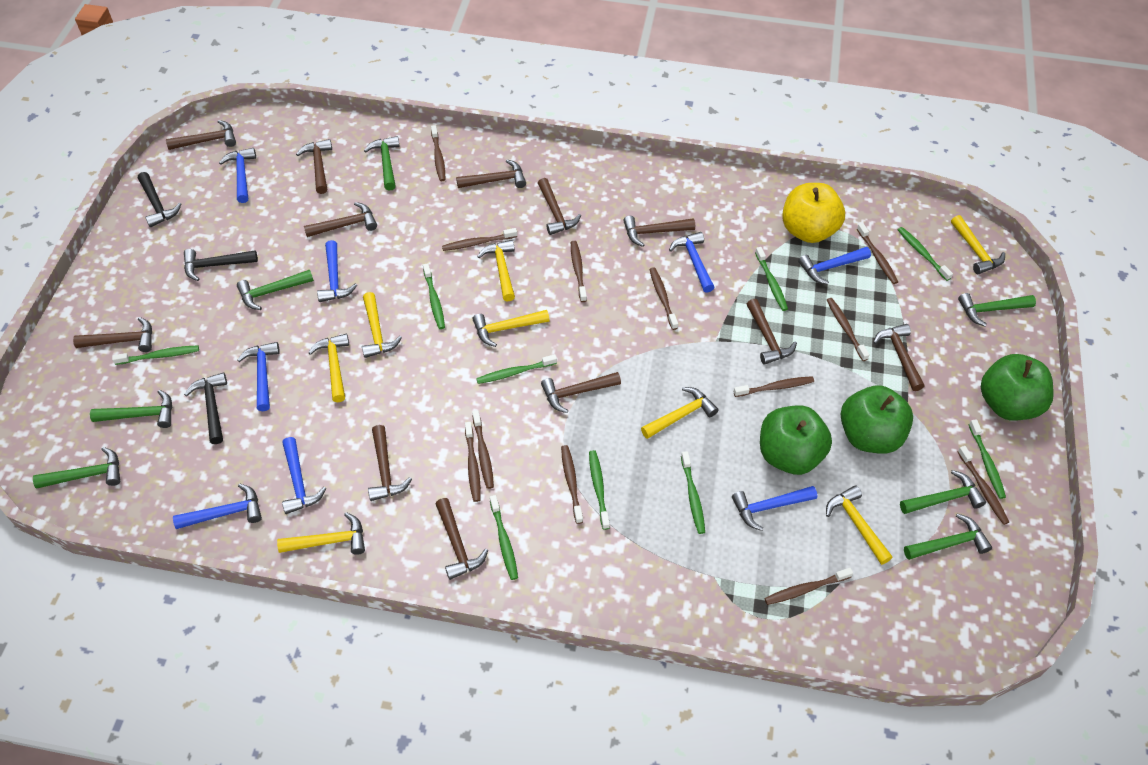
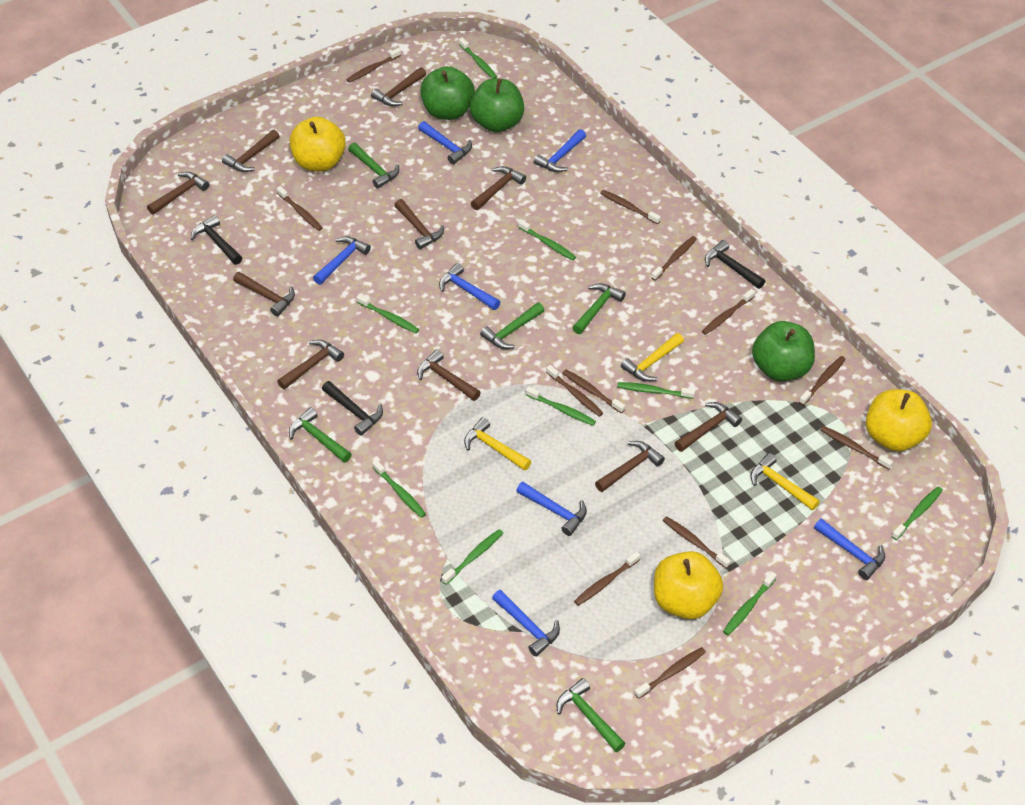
blue hammer: 8 -> 7
brown hammer: 12 -> 10
green hammer: 7 -> 5
yellow apple: 1 -> 3
yellow hammer: 8 -> 3

